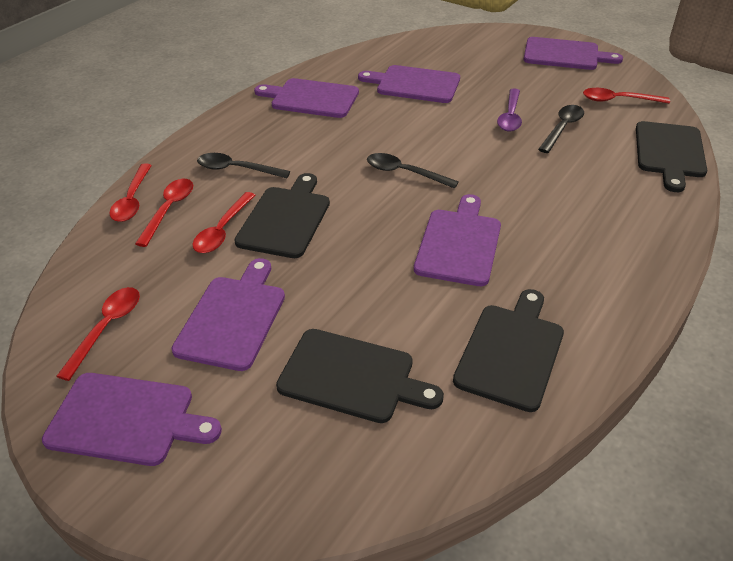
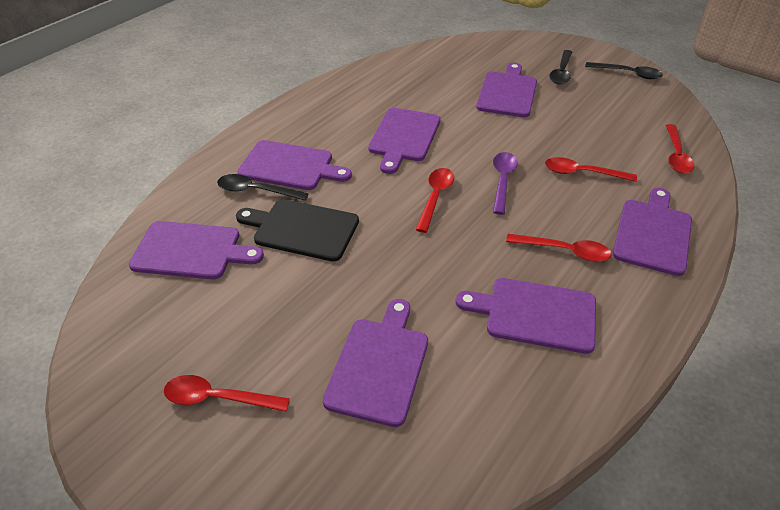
black cutting board: 4 -> 1
purple cutting board: 6 -> 7

